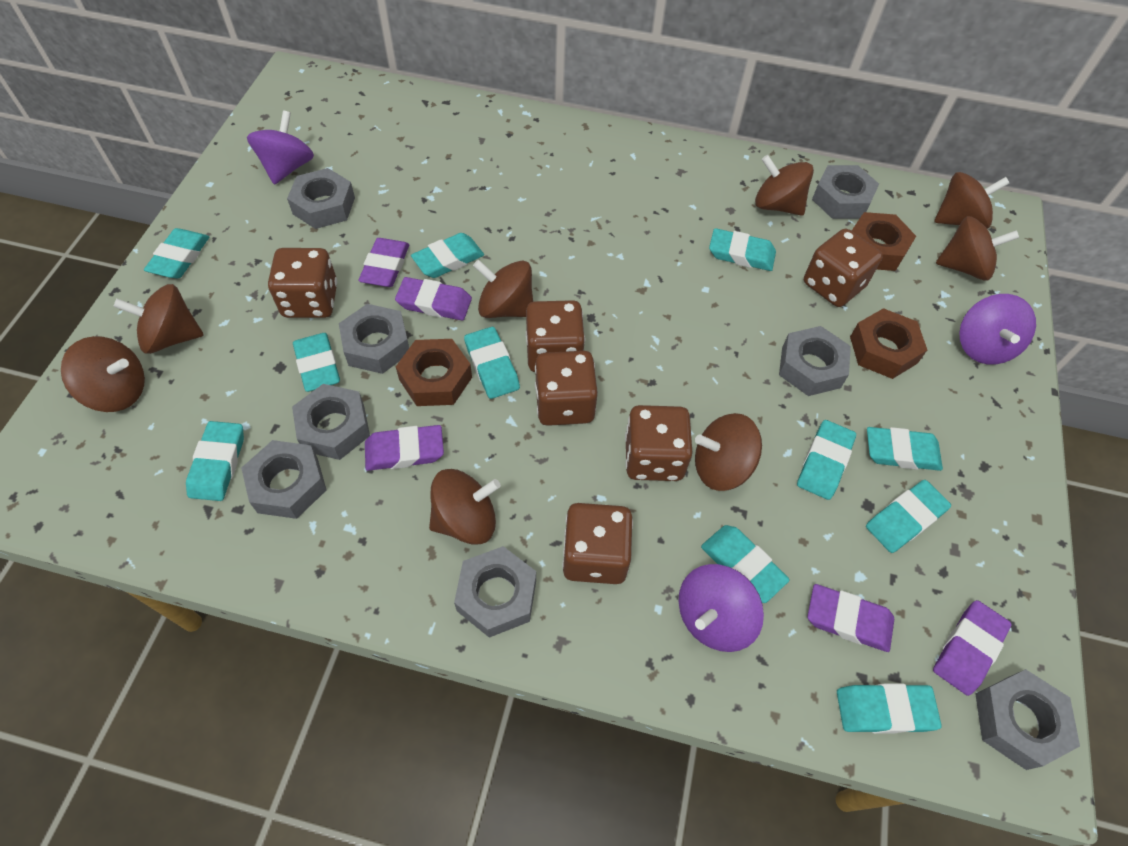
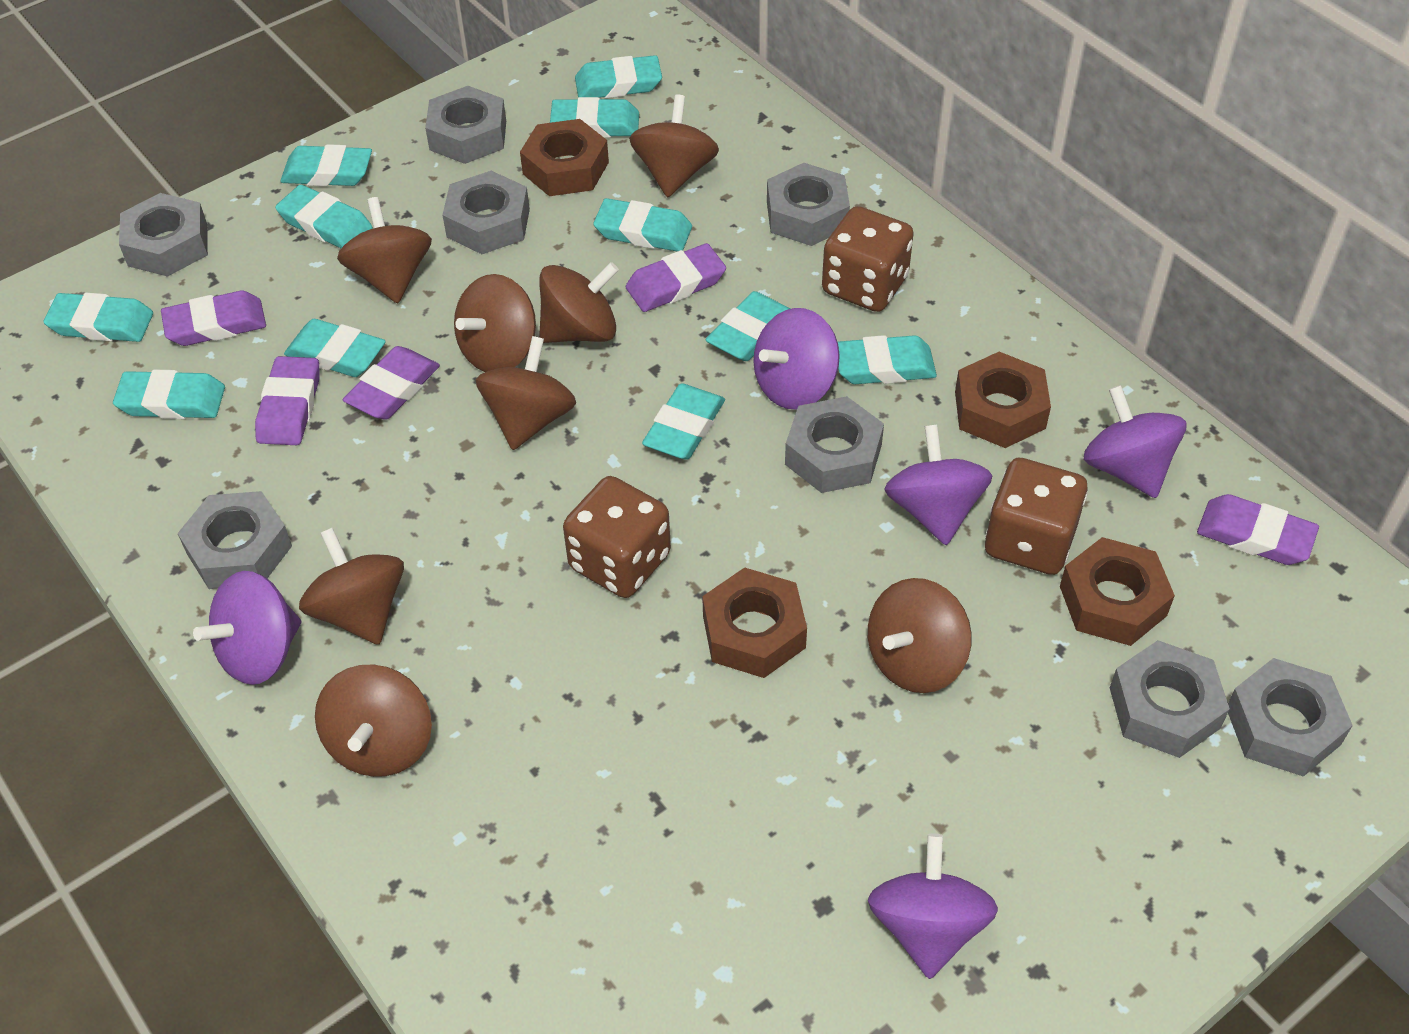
brown dice: 6 -> 3
brown nut: 3 -> 4
purple spinning top: 3 -> 5

